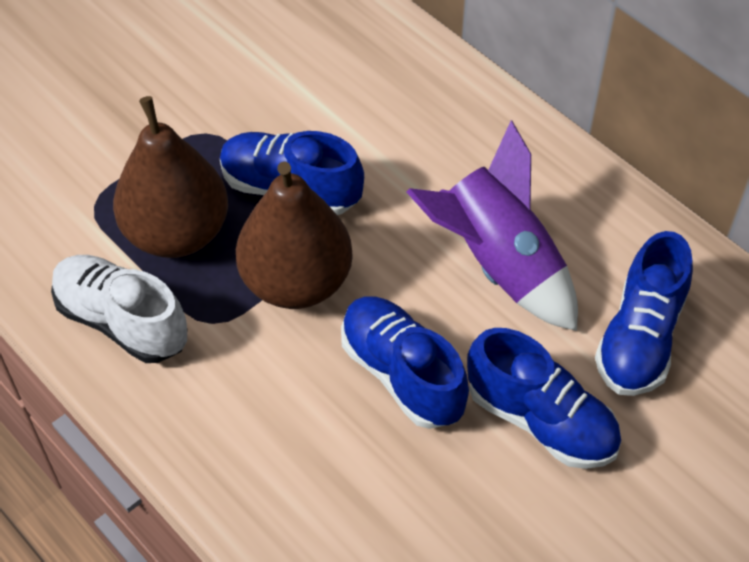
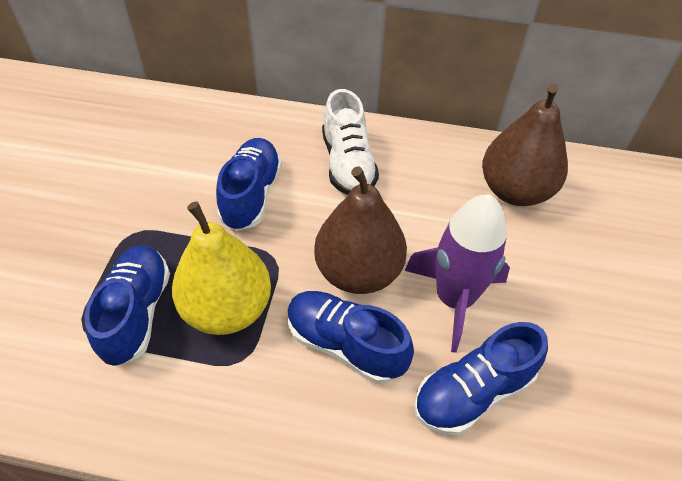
yellow pear: 0 -> 1

